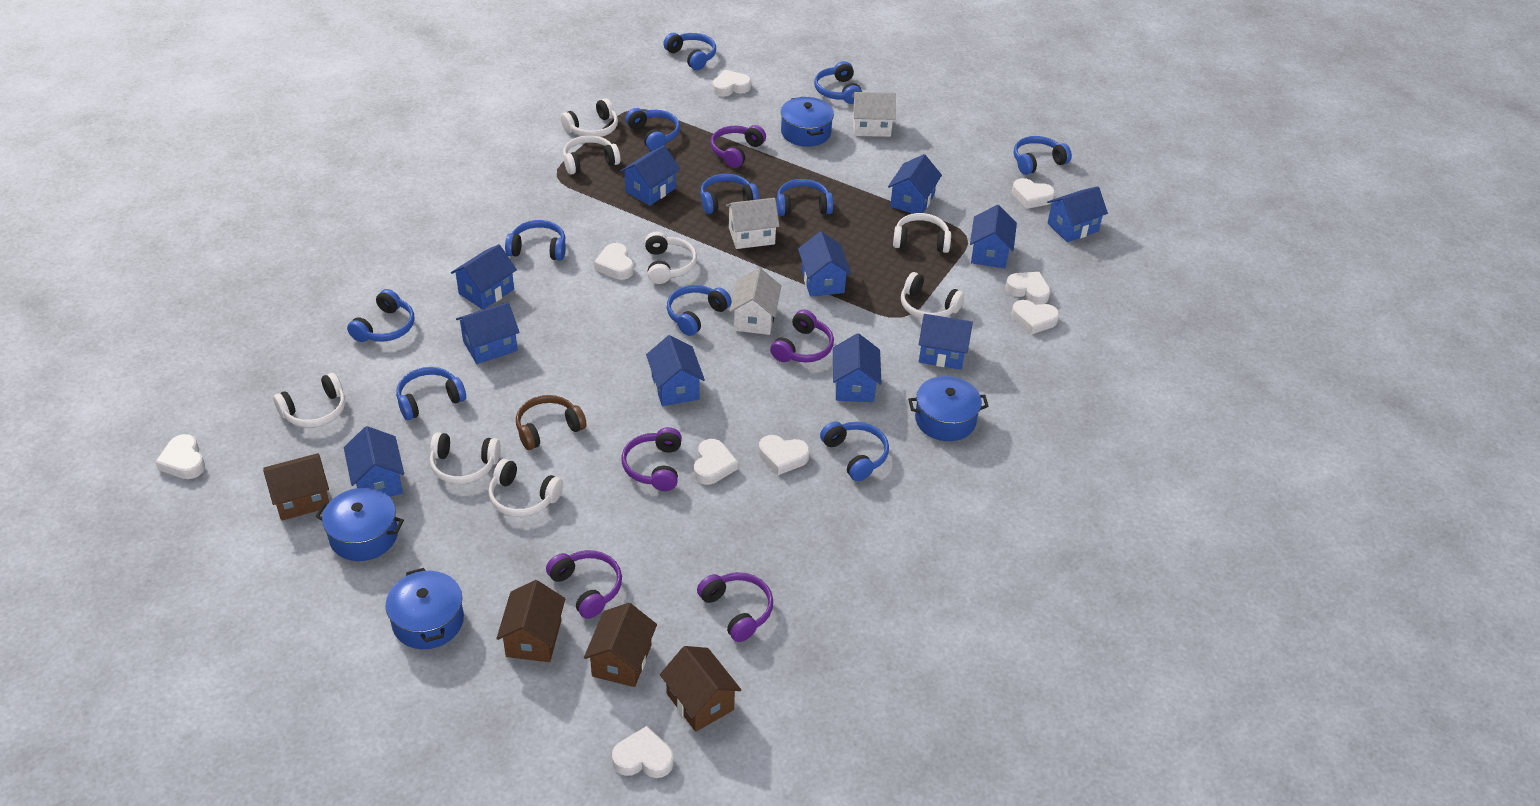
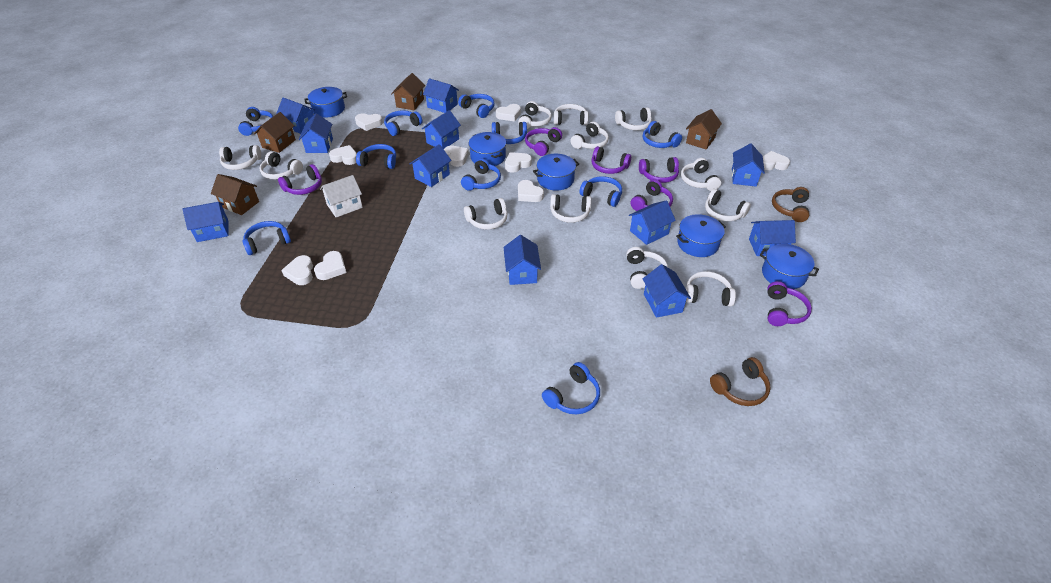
blue headphones: 11 -> 10
blue pot: 4 -> 5
brown headphones: 1 -> 2
purple headphones: 5 -> 6
white headphones: 8 -> 12
white house: 3 -> 1

